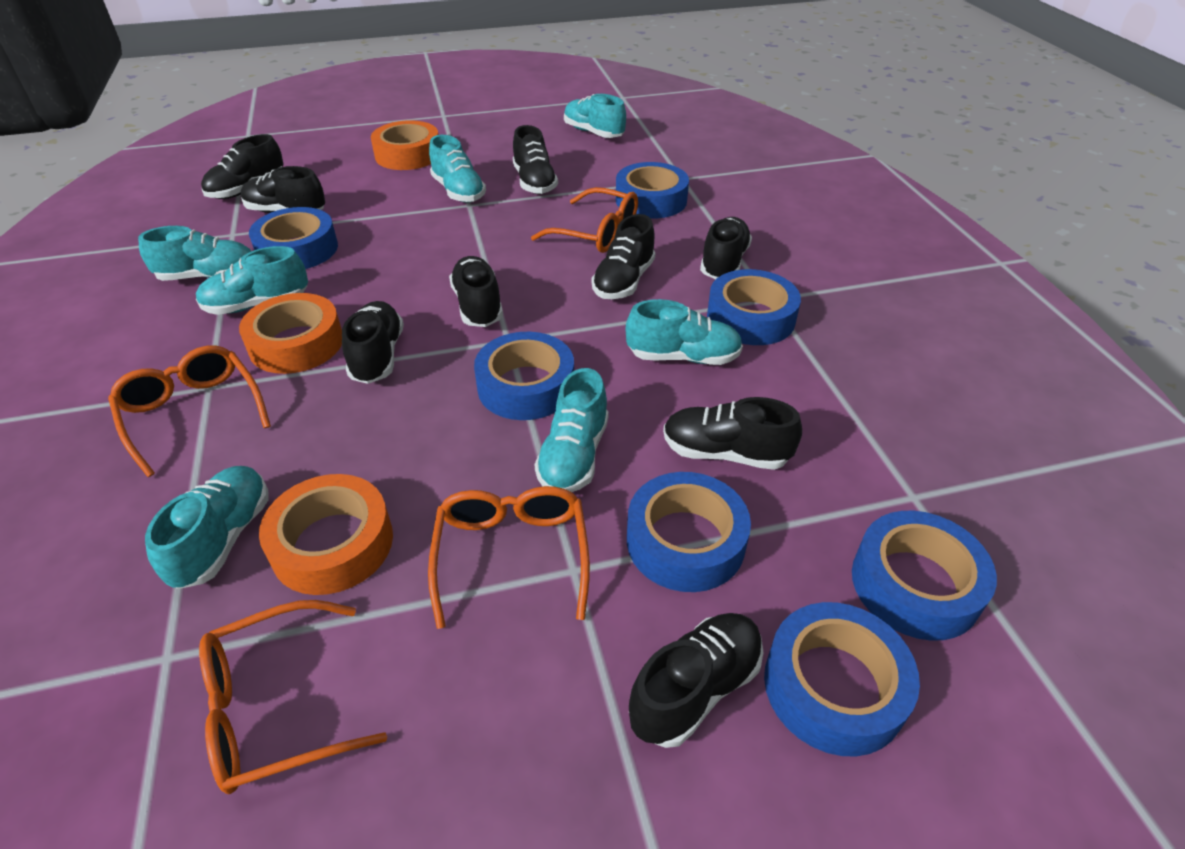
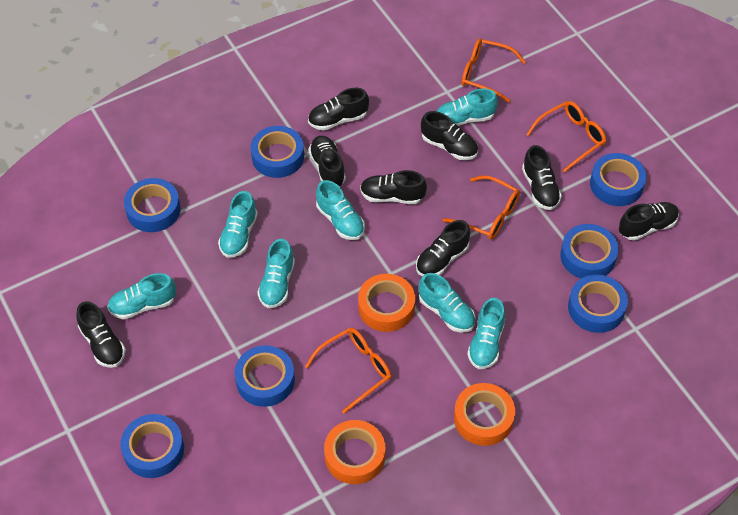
black shoe: 9 -> 8

